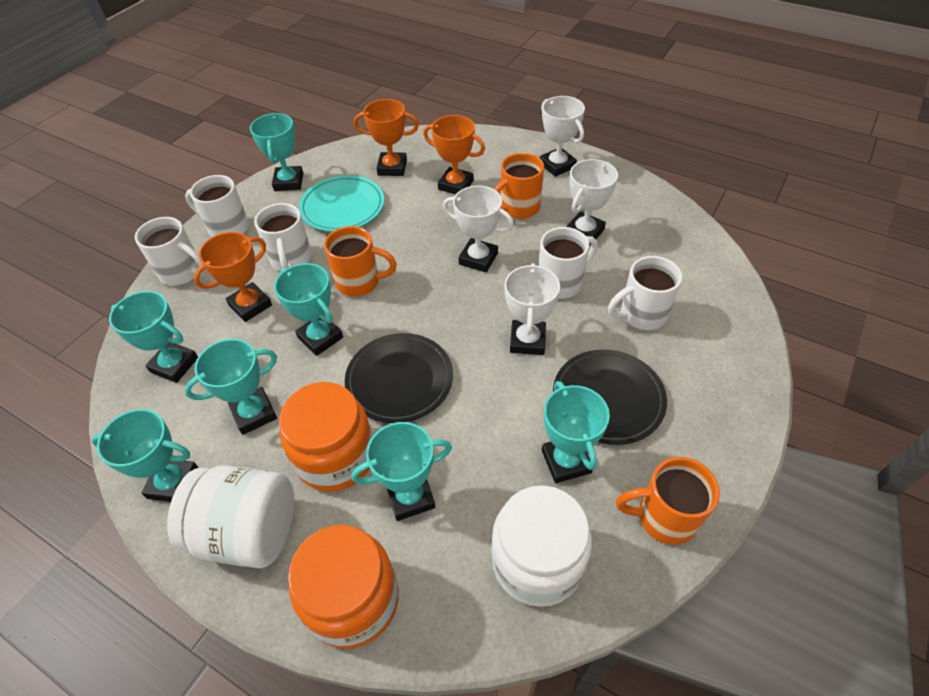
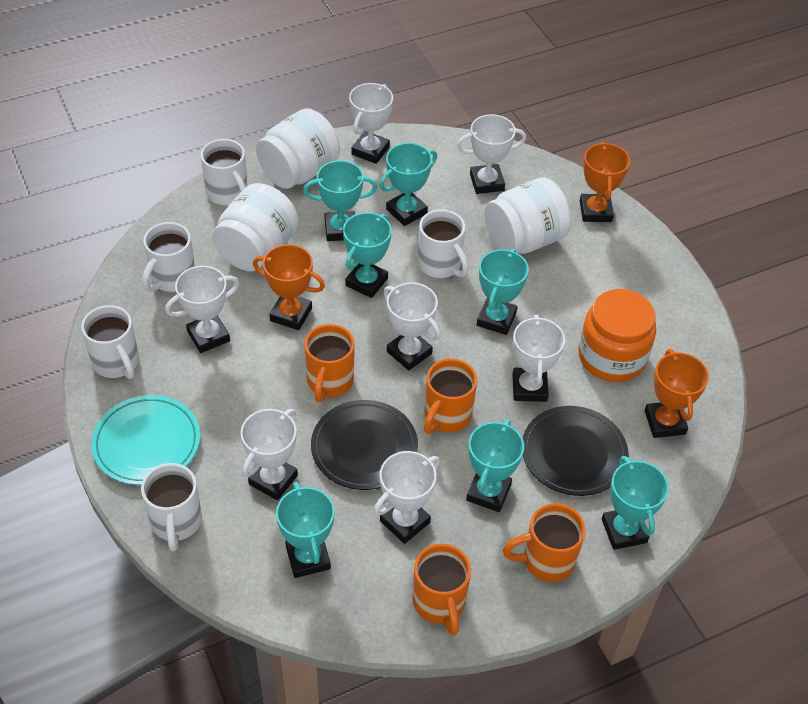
orange jar: 2 -> 1
orange mug: 3 -> 4
white jar: 2 -> 3
white trophy: 4 -> 7

